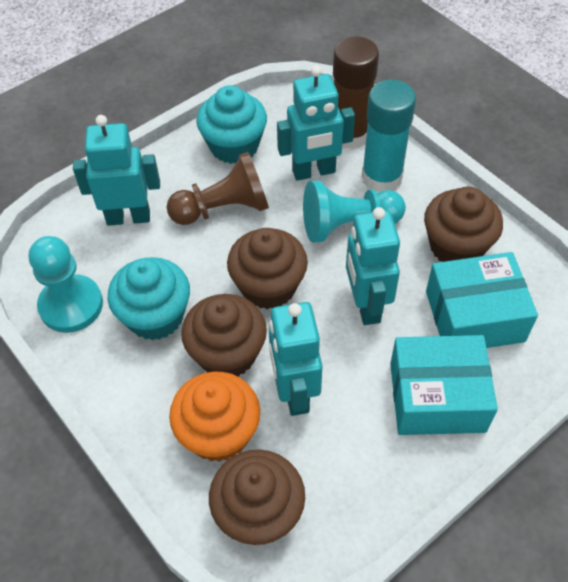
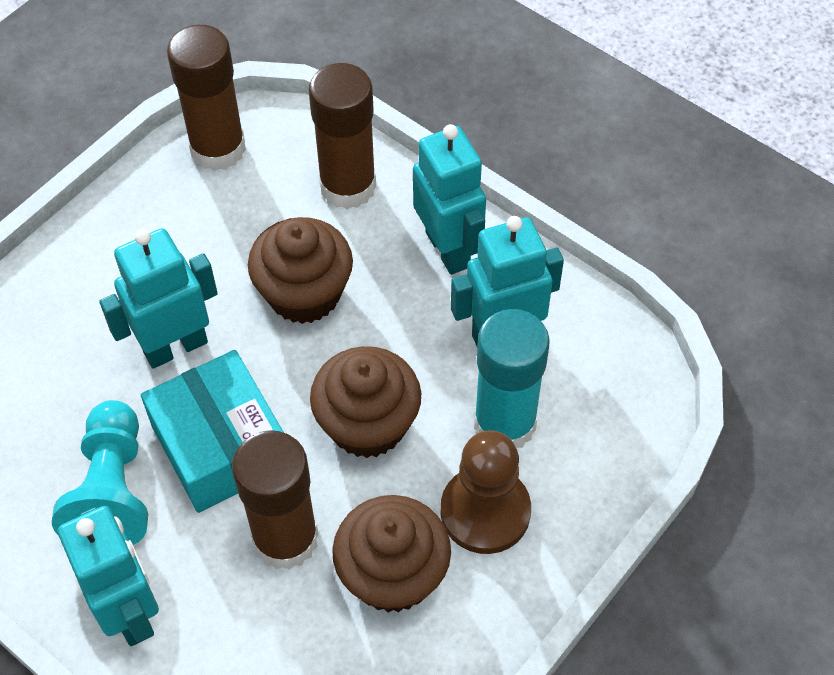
brown cupcake: 4 -> 3
brown glue stick: 1 -> 3
orange cupcake: 1 -> 0
turquoise box: 2 -> 1
turquoise cupcake: 2 -> 0
turquoise pawn: 2 -> 1

